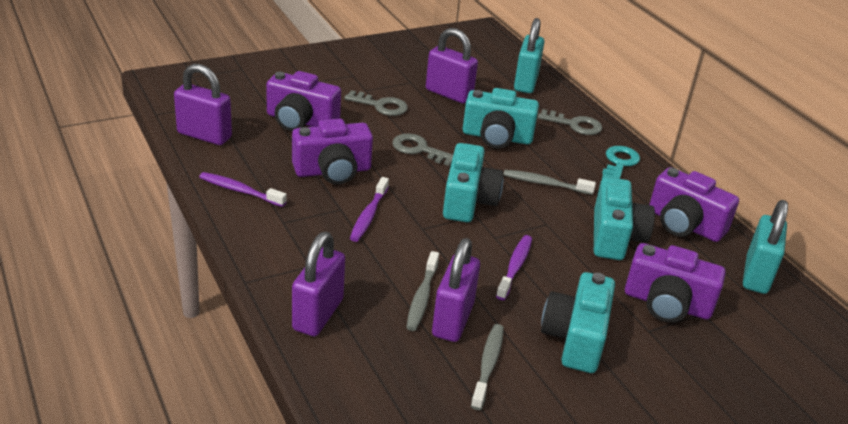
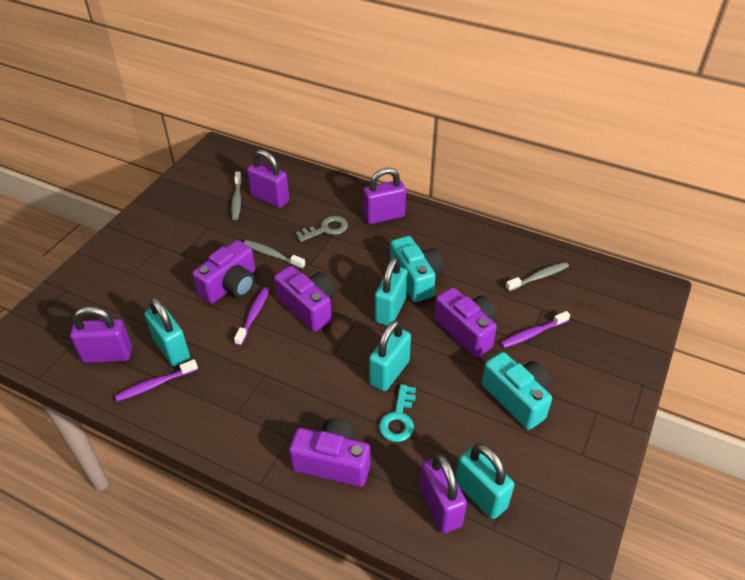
grey key: 3 -> 1
turquoise camera: 4 -> 2
turquoise padlock: 2 -> 4

